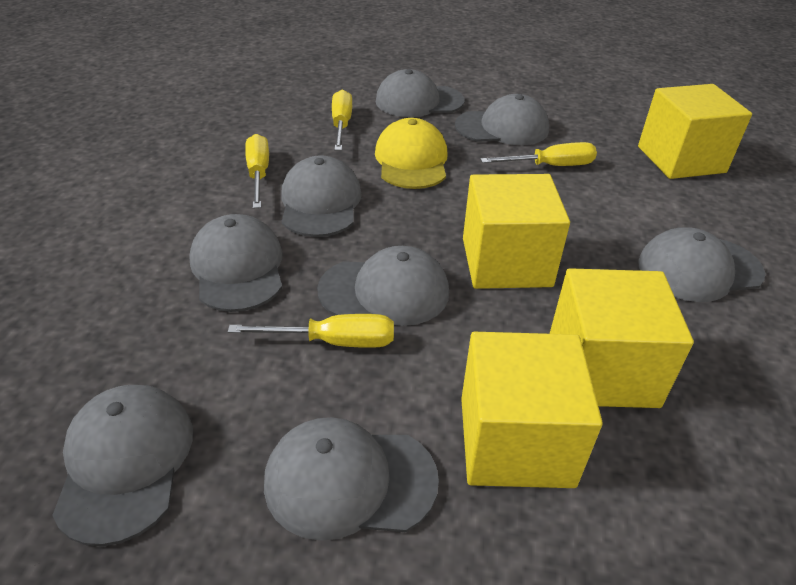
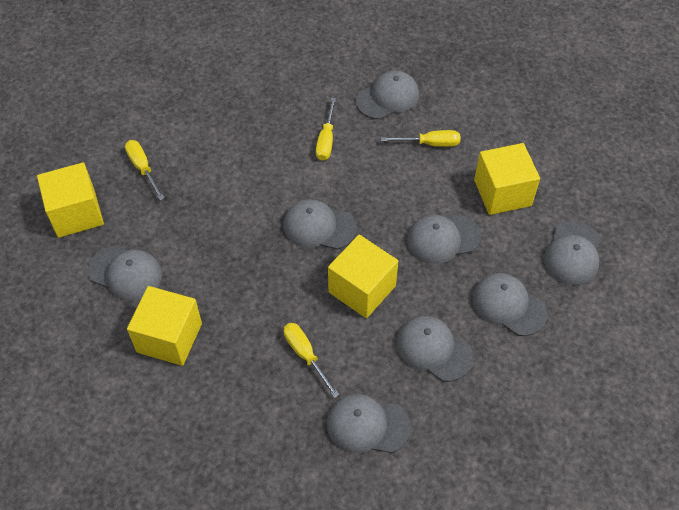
yellow cap: 1 -> 0

